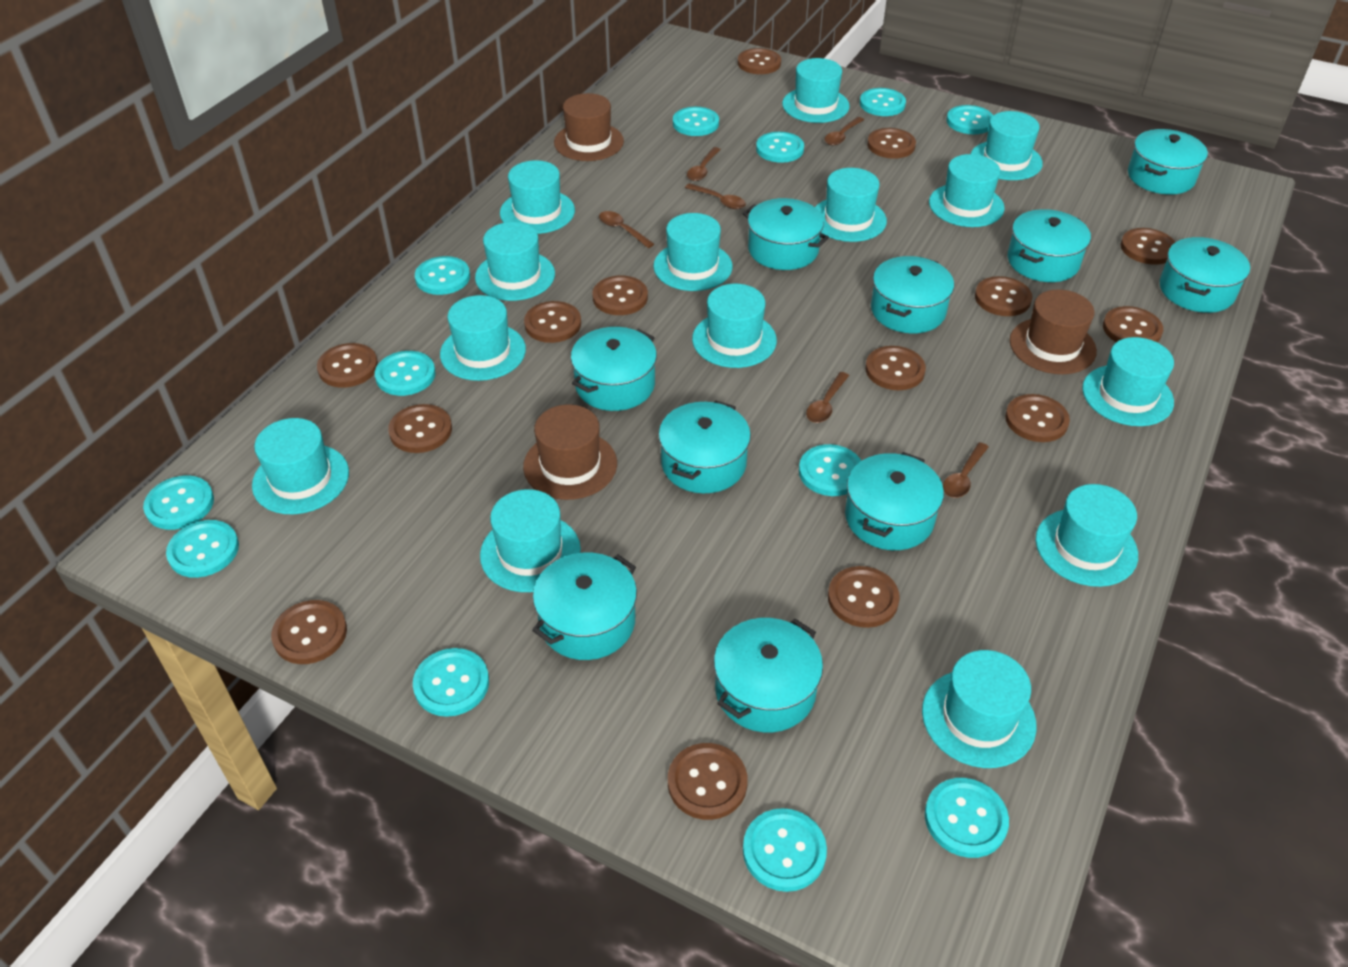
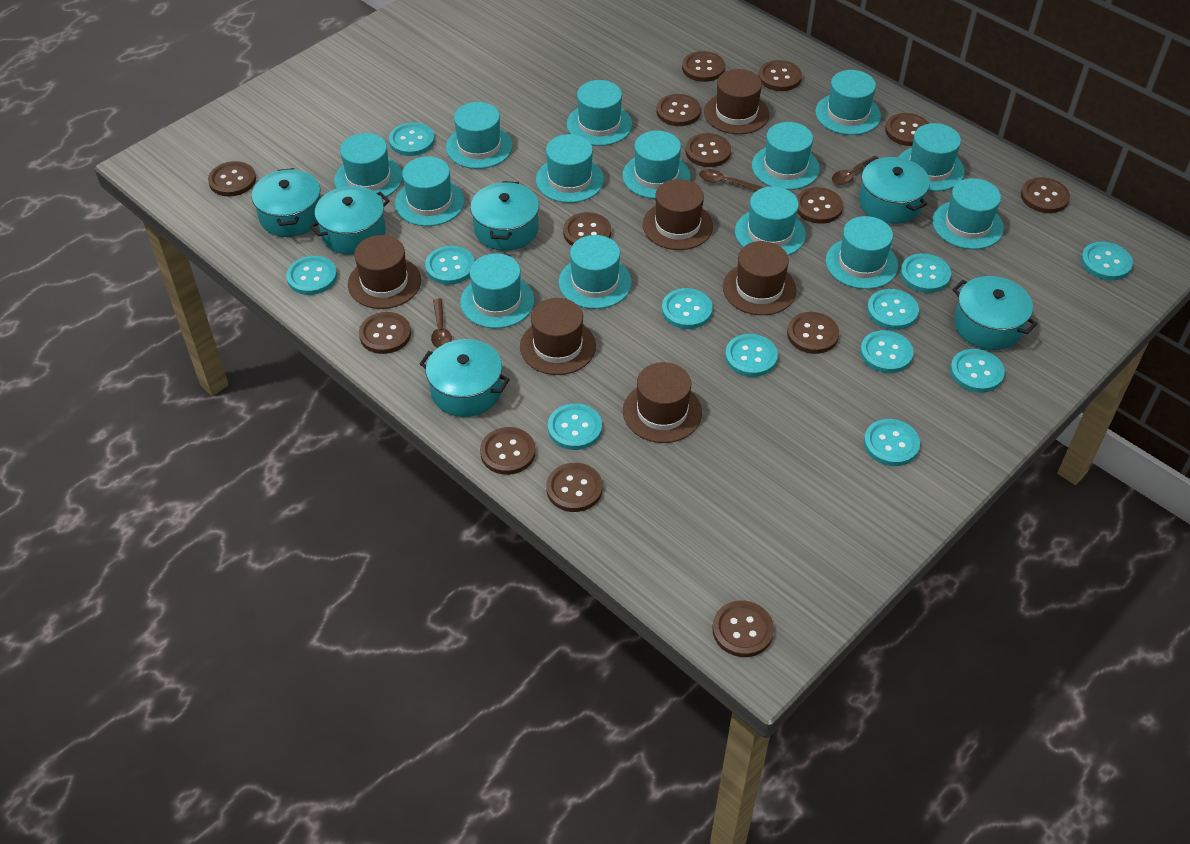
brown hat: 3 -> 6
brown spoon: 6 -> 3
turquoise pot: 10 -> 6

